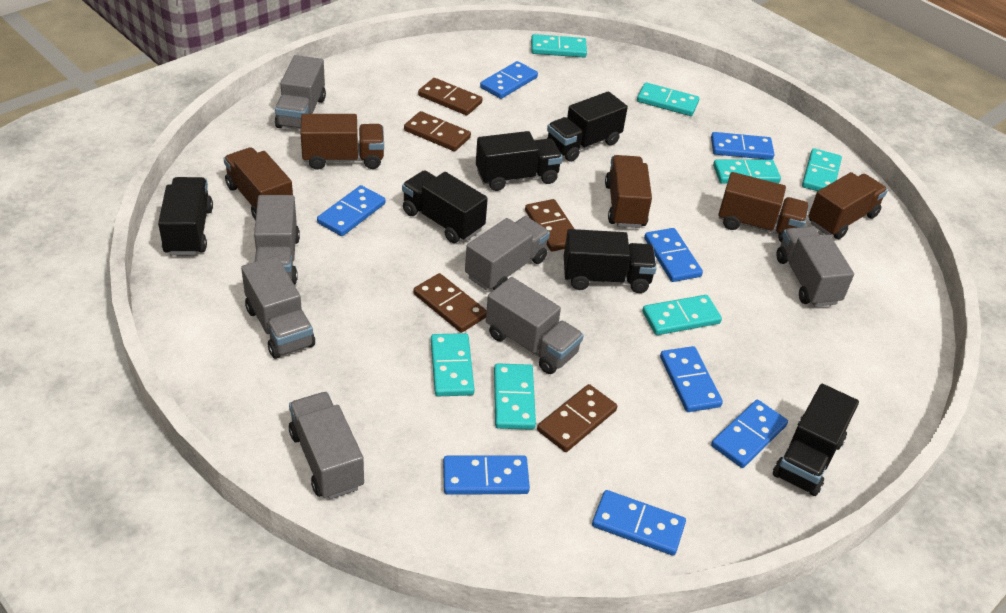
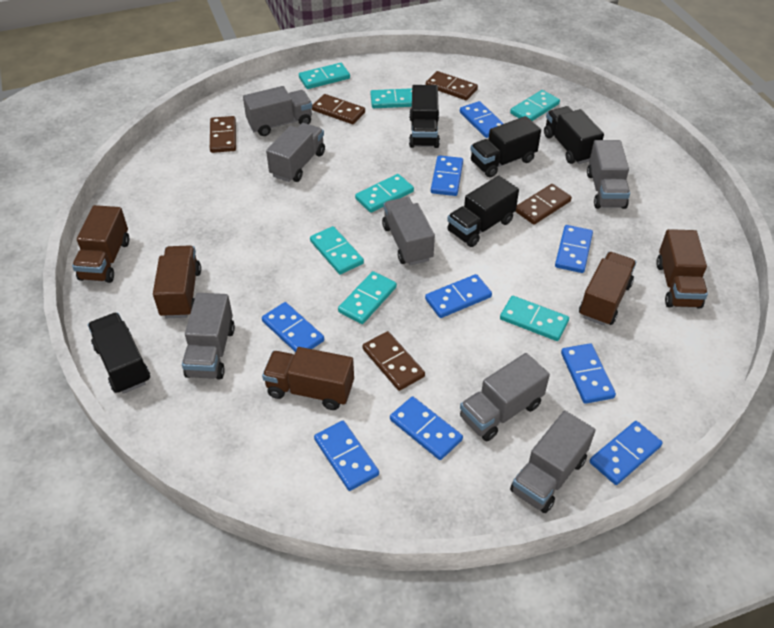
black truck: 6 -> 5
blue domino: 8 -> 9

